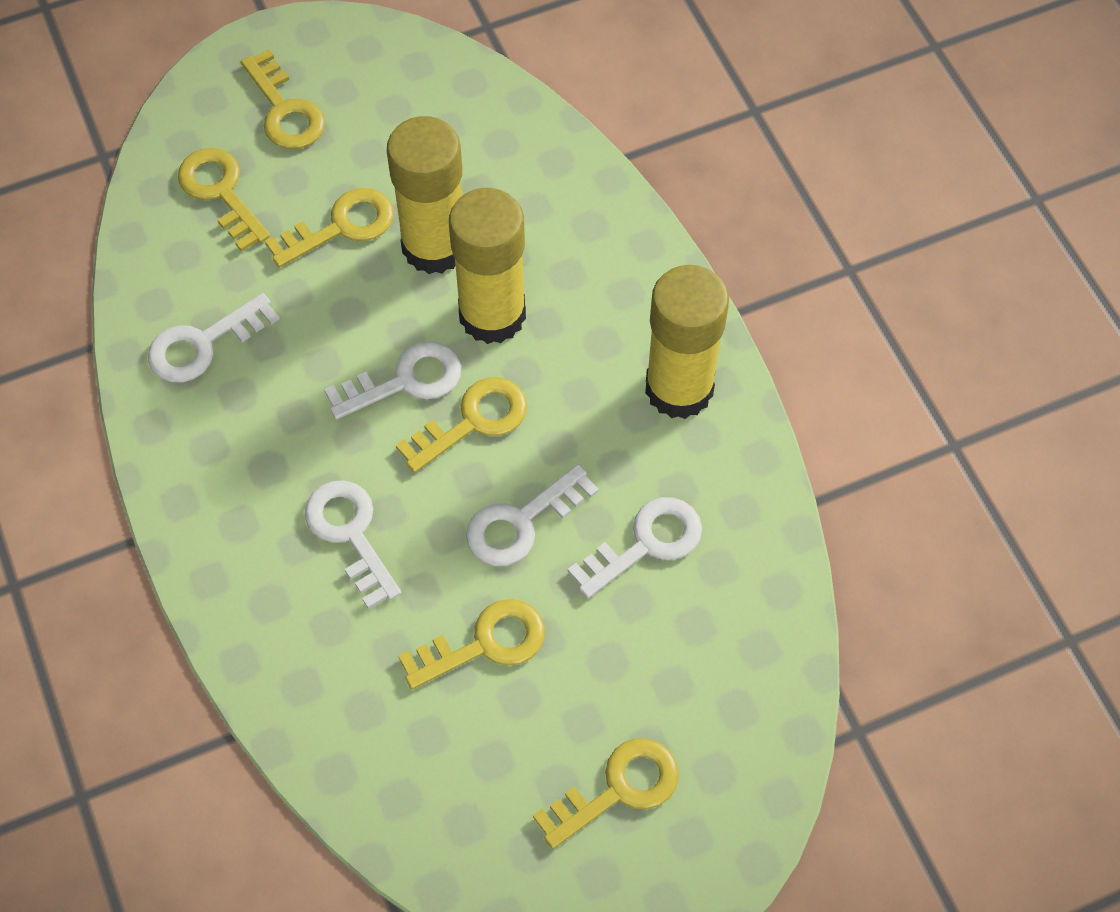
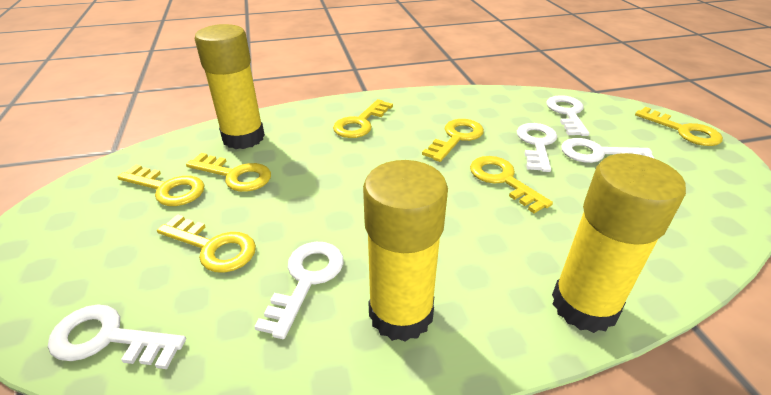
yellow key: 6 -> 7

